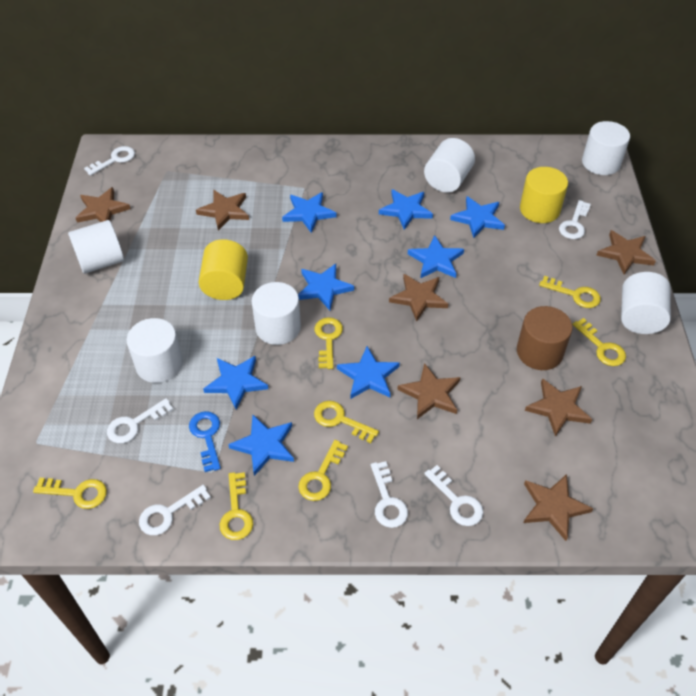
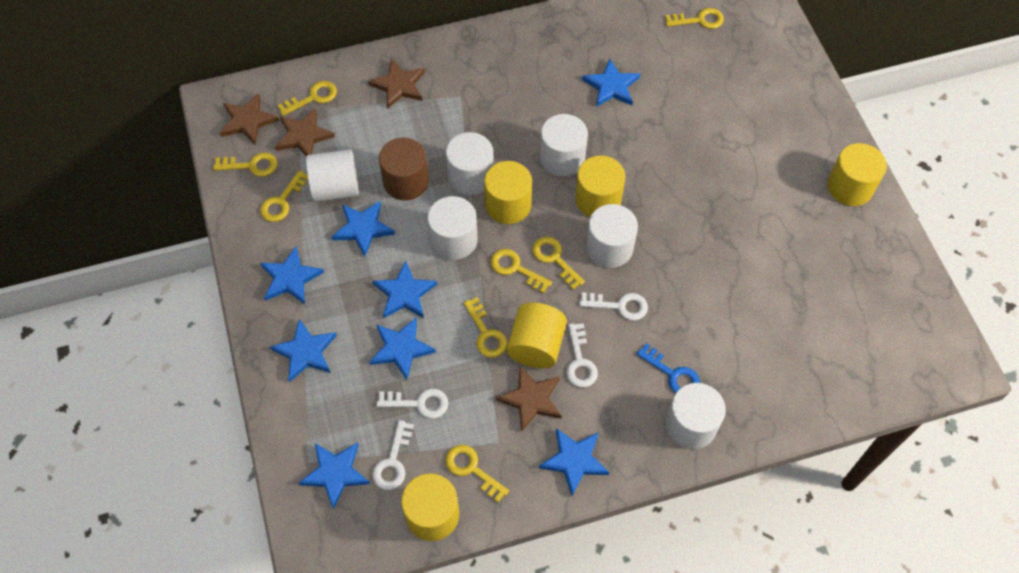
brown star: 7 -> 4
white key: 6 -> 4
yellow cylinder: 2 -> 5
yellow key: 7 -> 8

